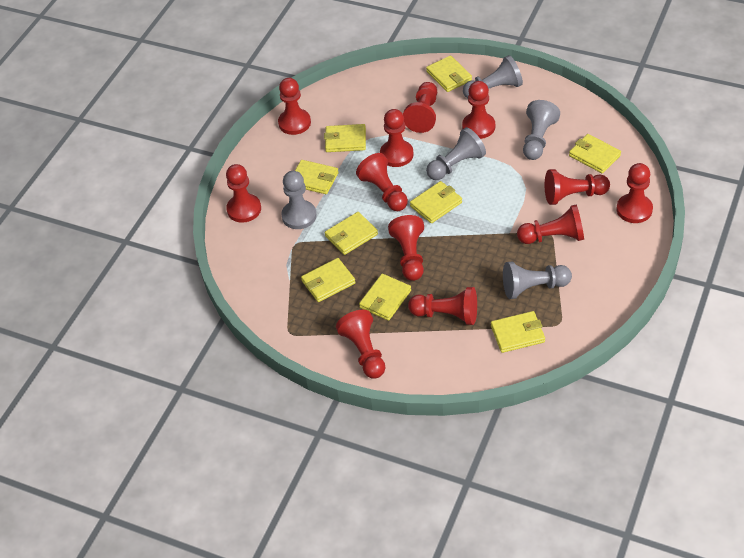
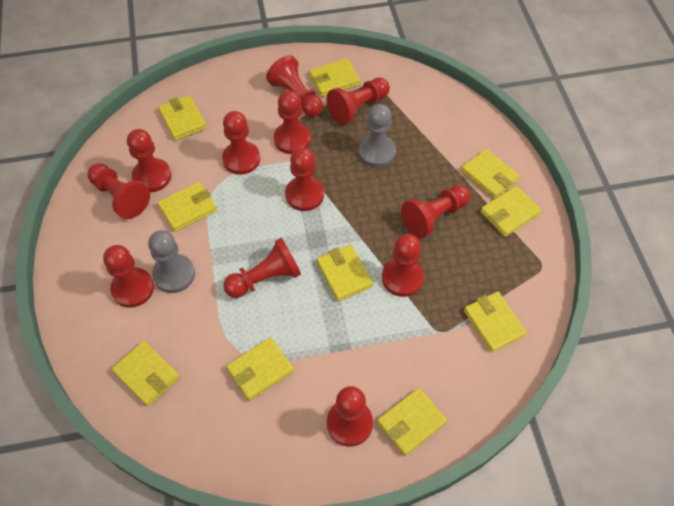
grey pawn: 5 -> 2
yellow wallet: 9 -> 10

